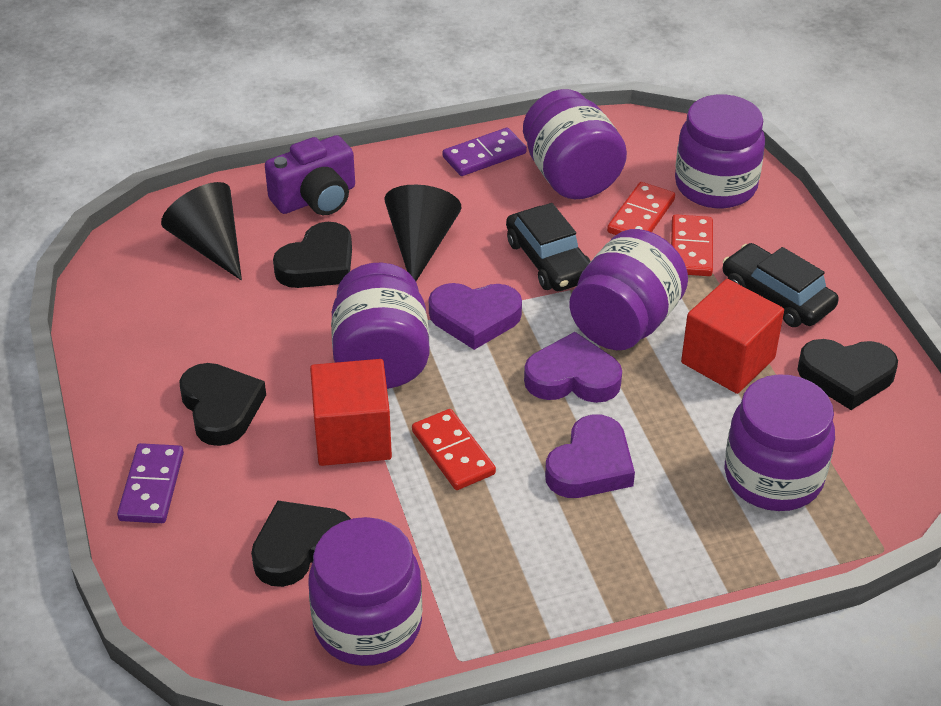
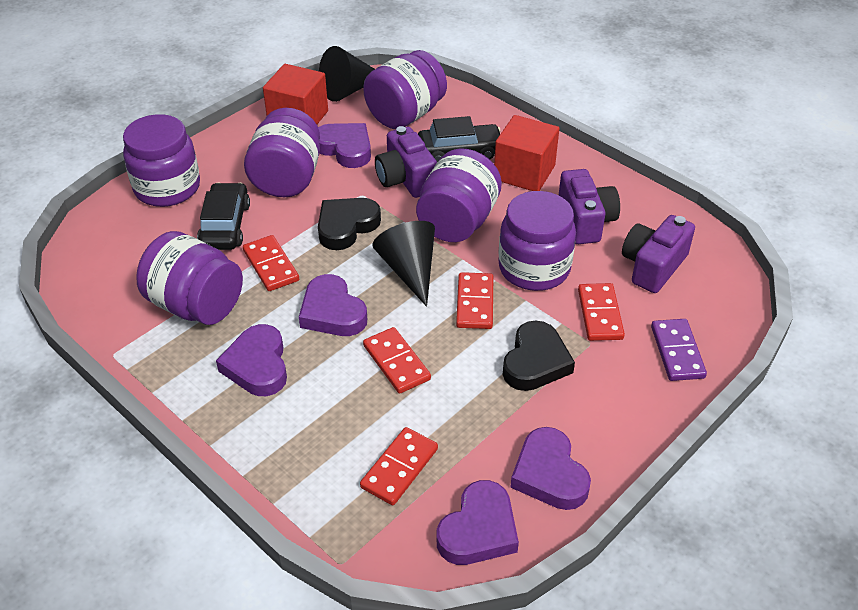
black heart: 4 -> 2
purple camera: 1 -> 3
purple domino: 2 -> 1
purple heart: 3 -> 5
red domino: 3 -> 5

